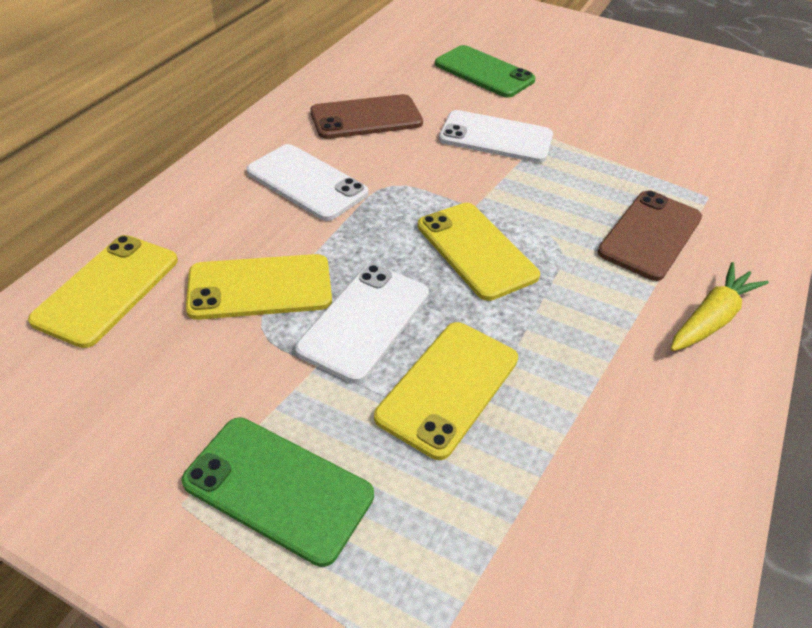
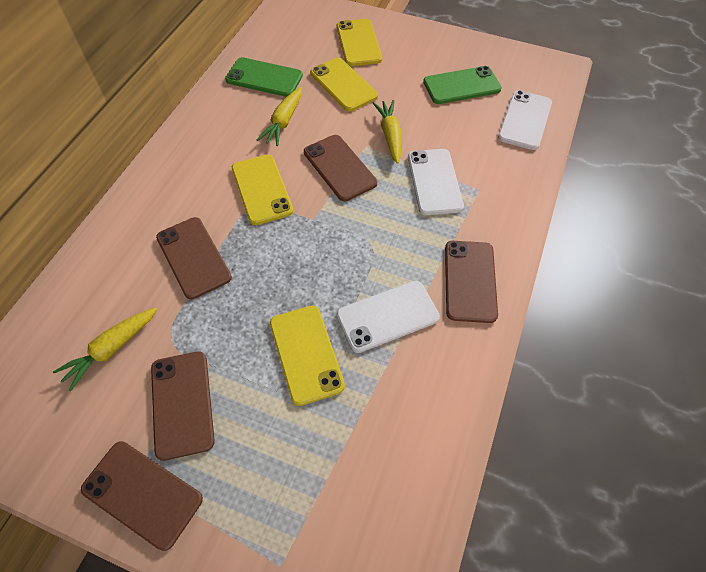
brown phone: 2 -> 5
yellow carrot: 1 -> 3

